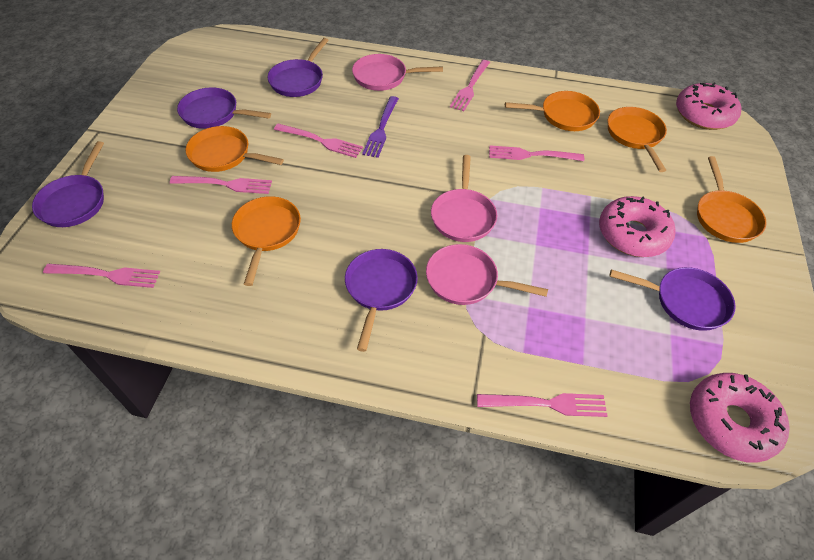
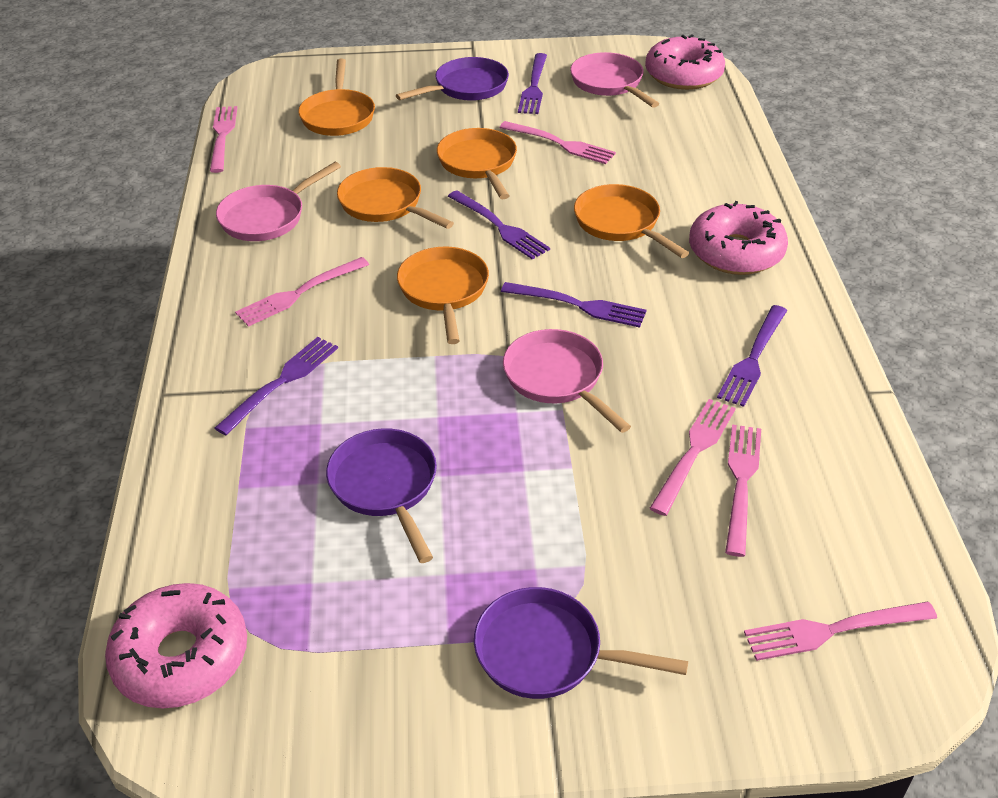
purple fork: 1 -> 5
purple pan: 5 -> 3

